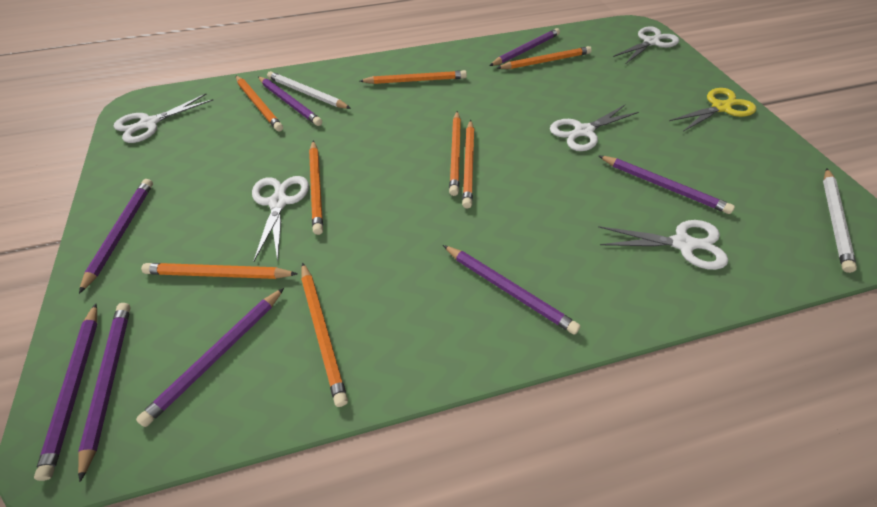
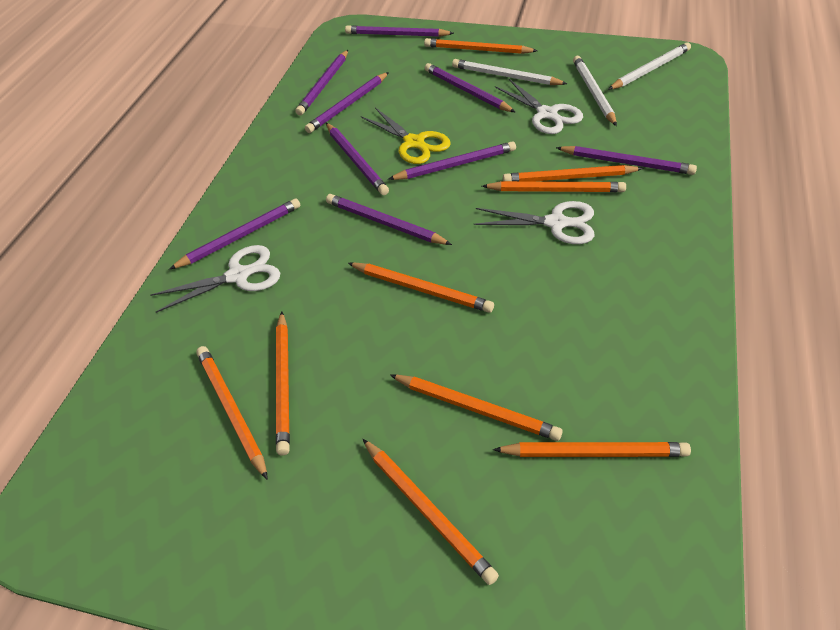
orange pencil: 8 -> 9
purple pencil: 8 -> 9
white pencil: 2 -> 3
white scissors: 5 -> 3

